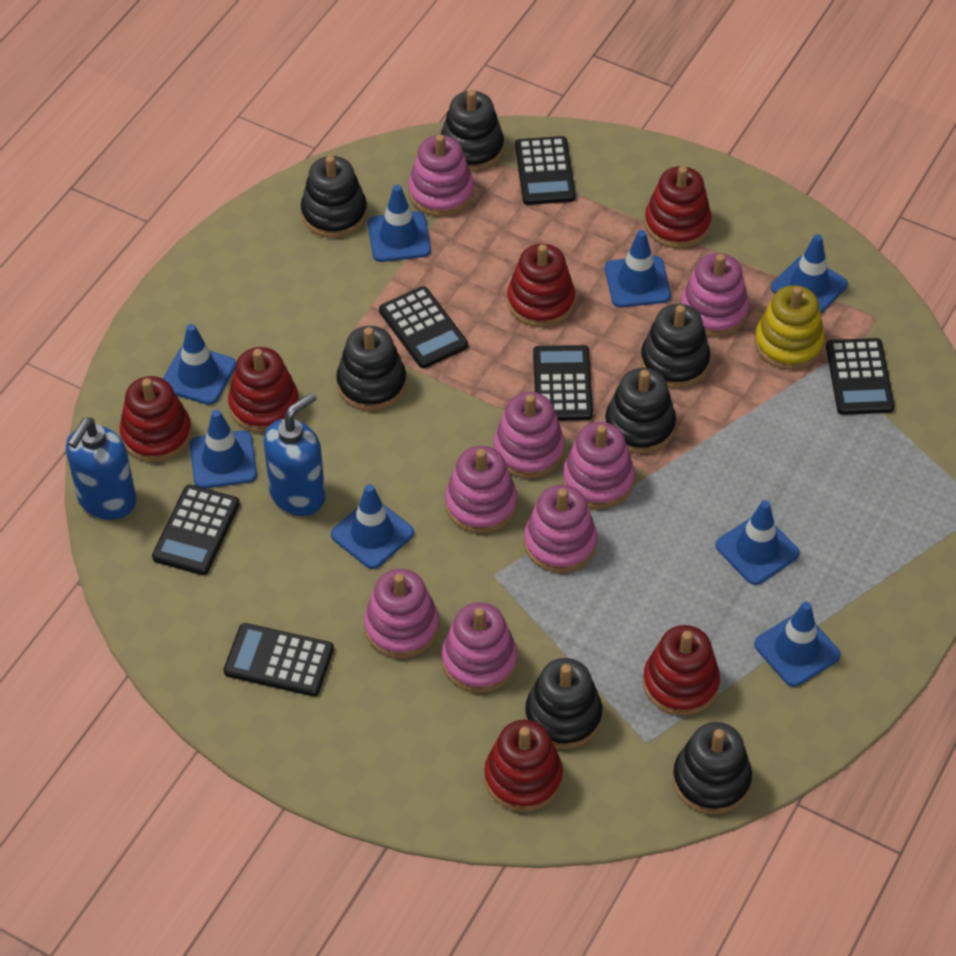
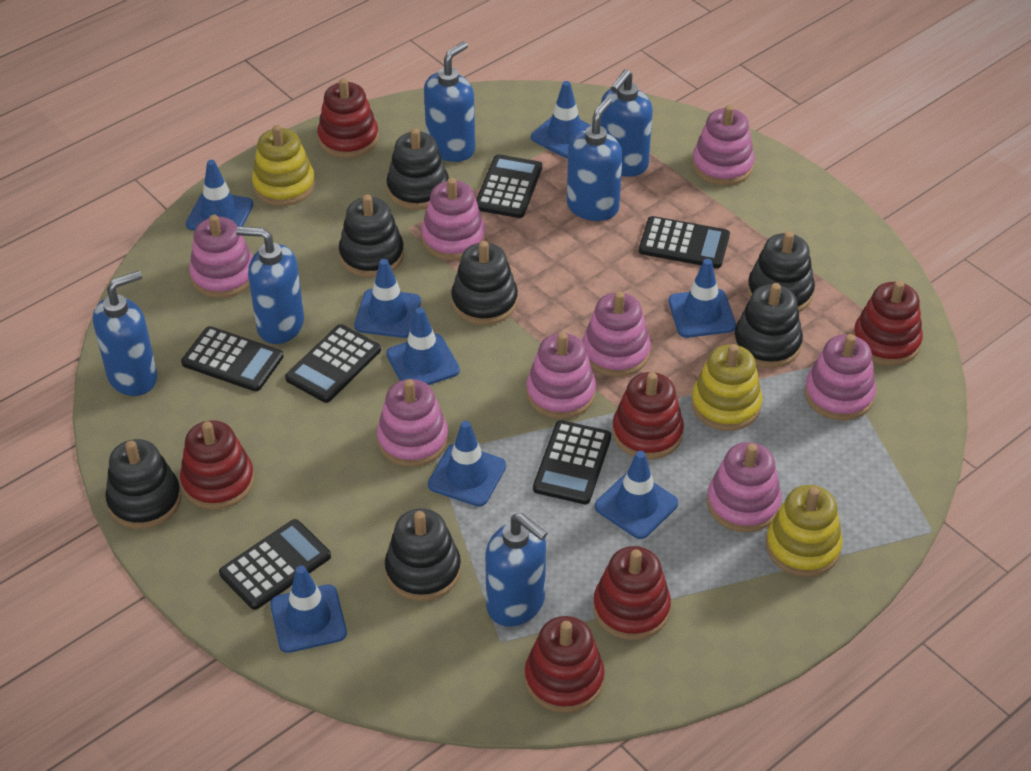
blue soap dispenser: 2 -> 6
yellow stacking toy: 1 -> 3

